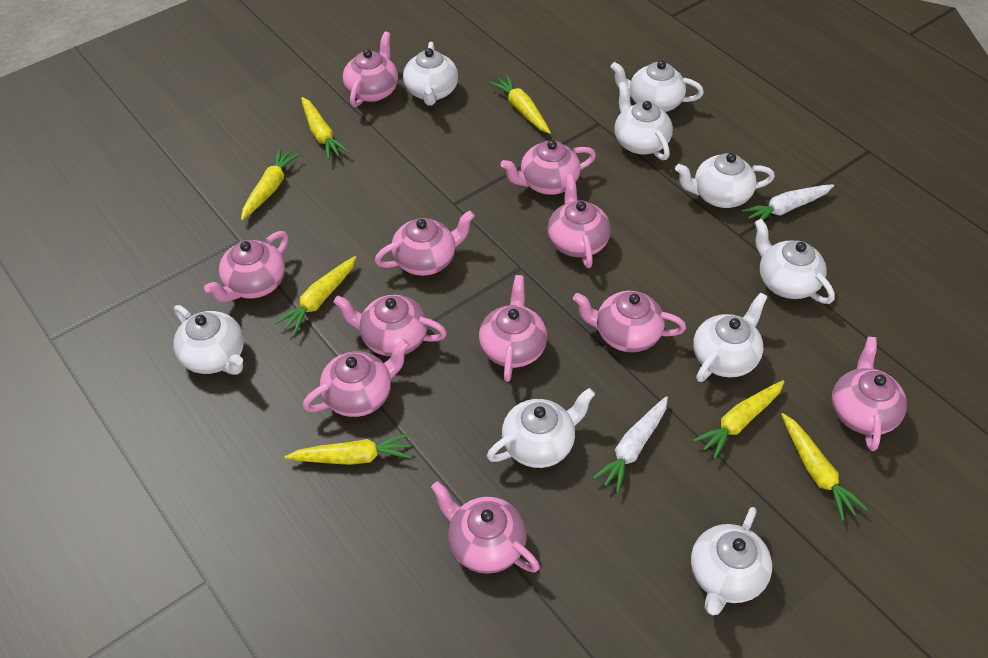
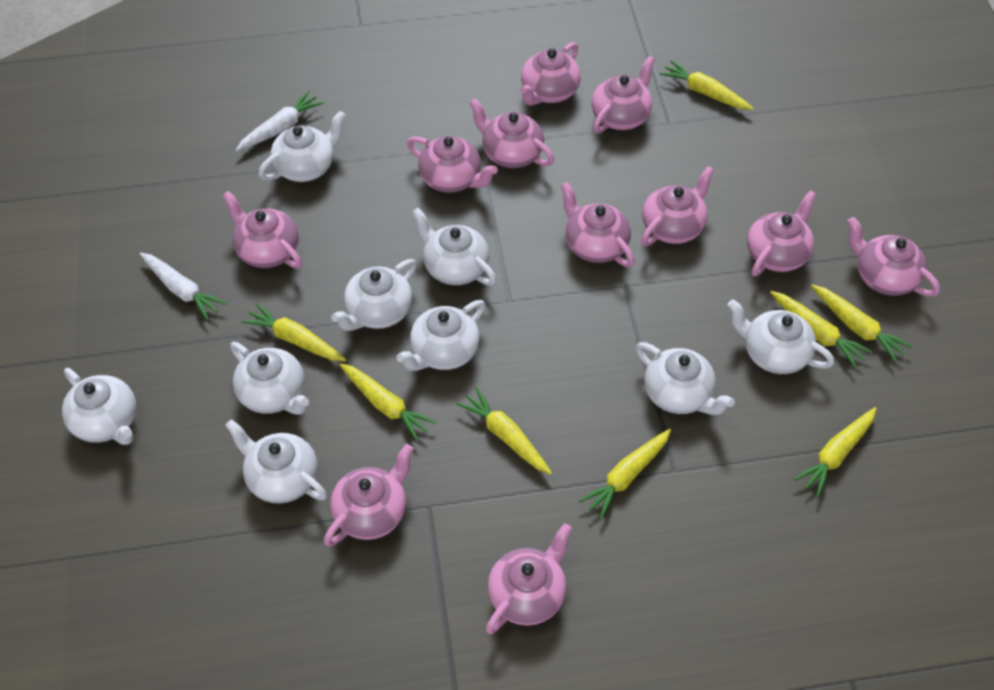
yellow carrot: 7 -> 8

